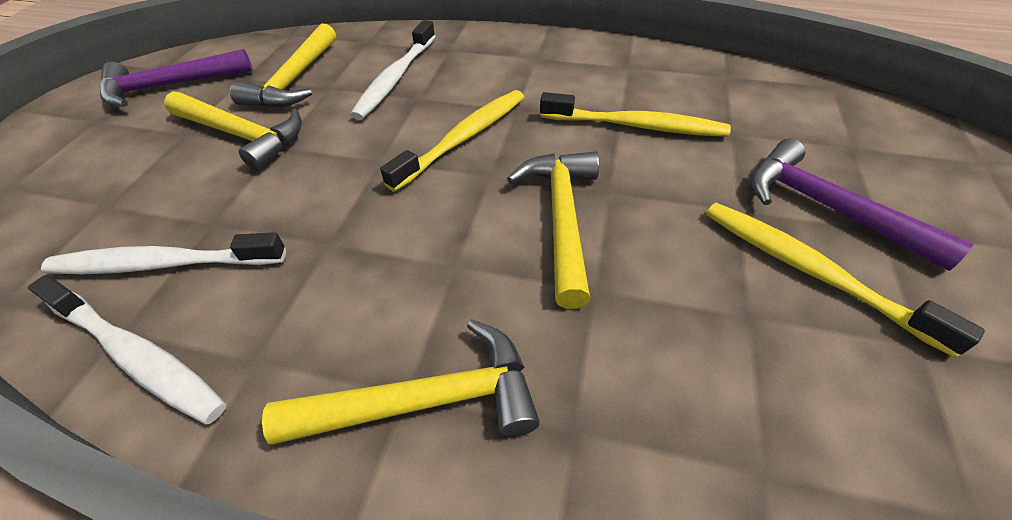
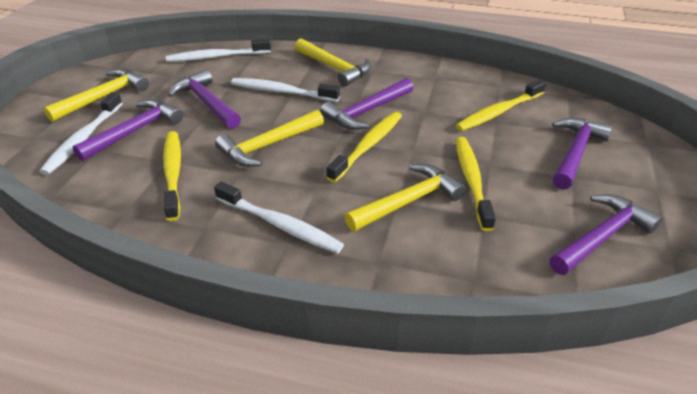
purple hammer: 2 -> 5
white toothbrush: 3 -> 4
yellow toothbrush: 3 -> 4

